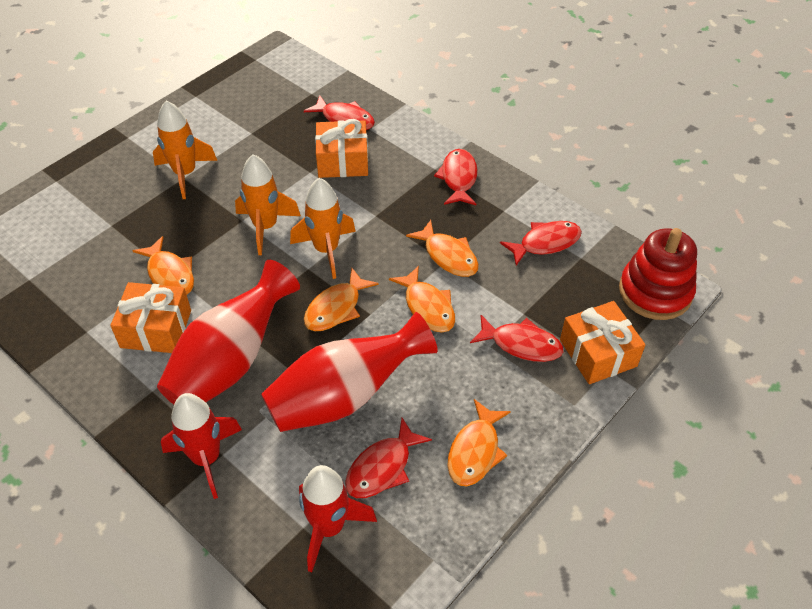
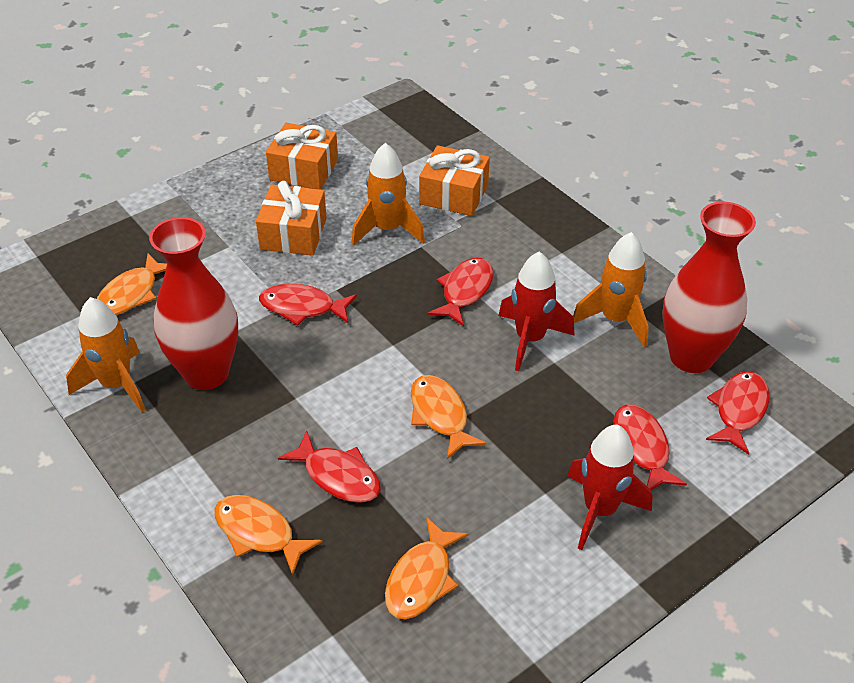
orange fish: 5 -> 4
red stacking toy: 1 -> 0

